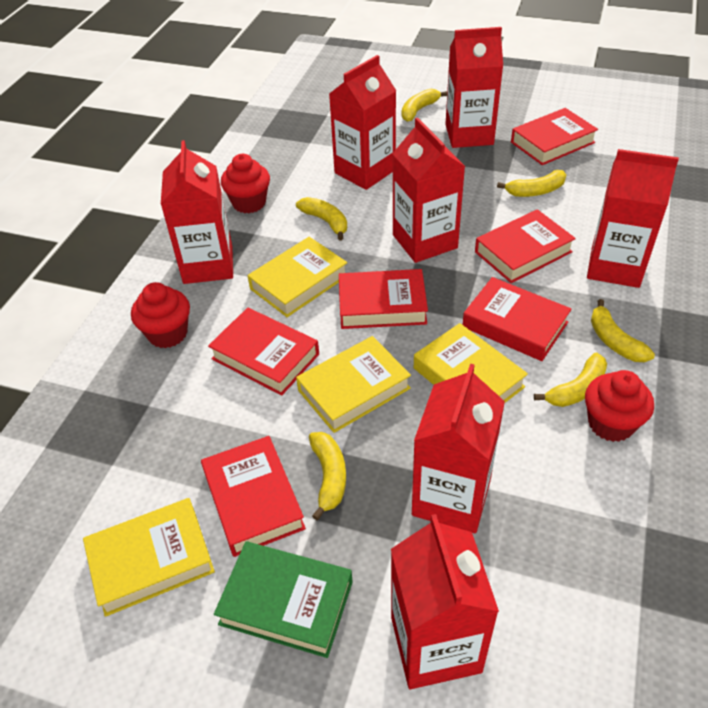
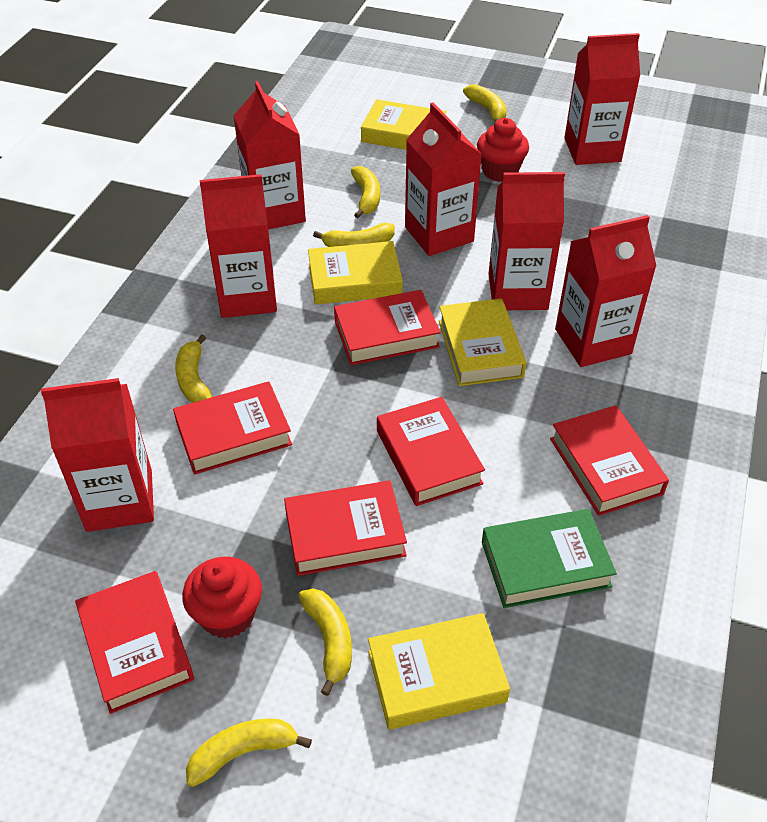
red cupcake: 3 -> 2

